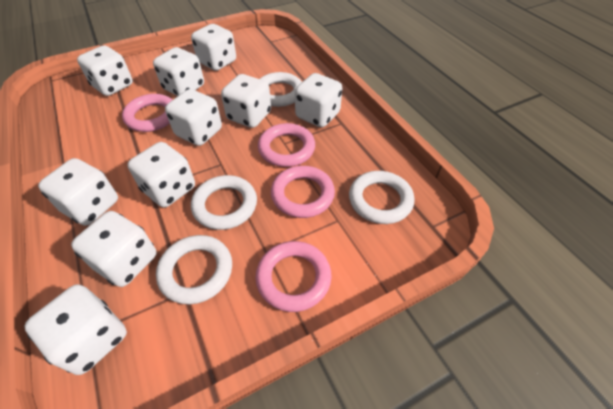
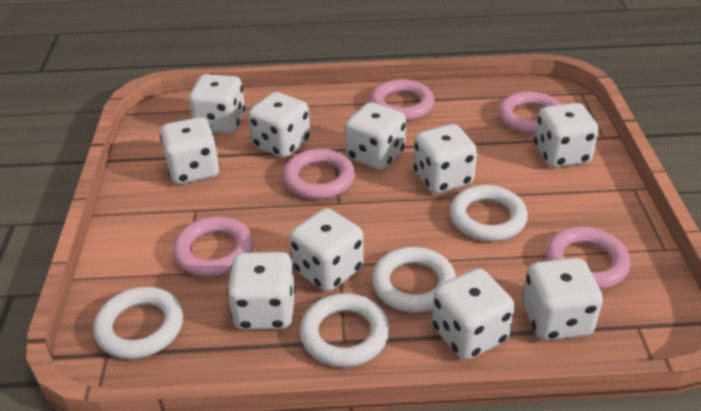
pink ring: 4 -> 5

